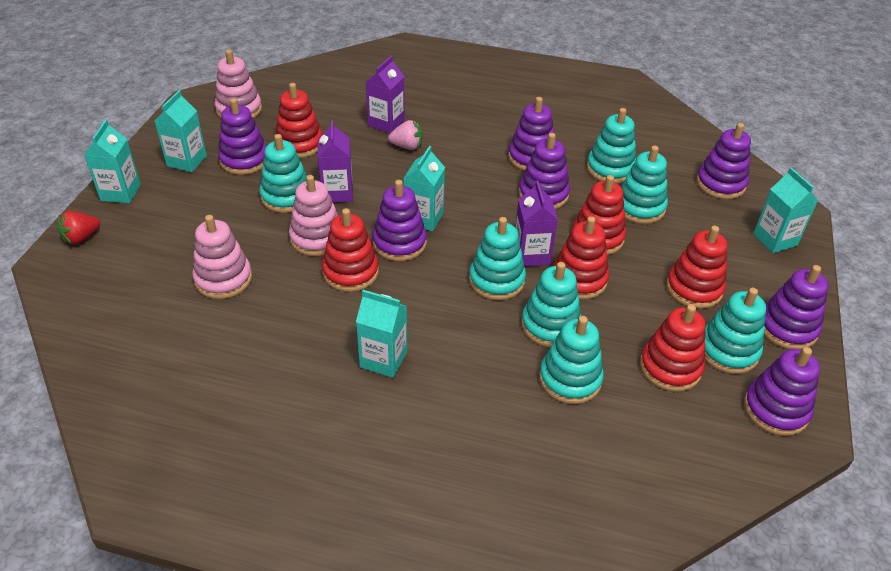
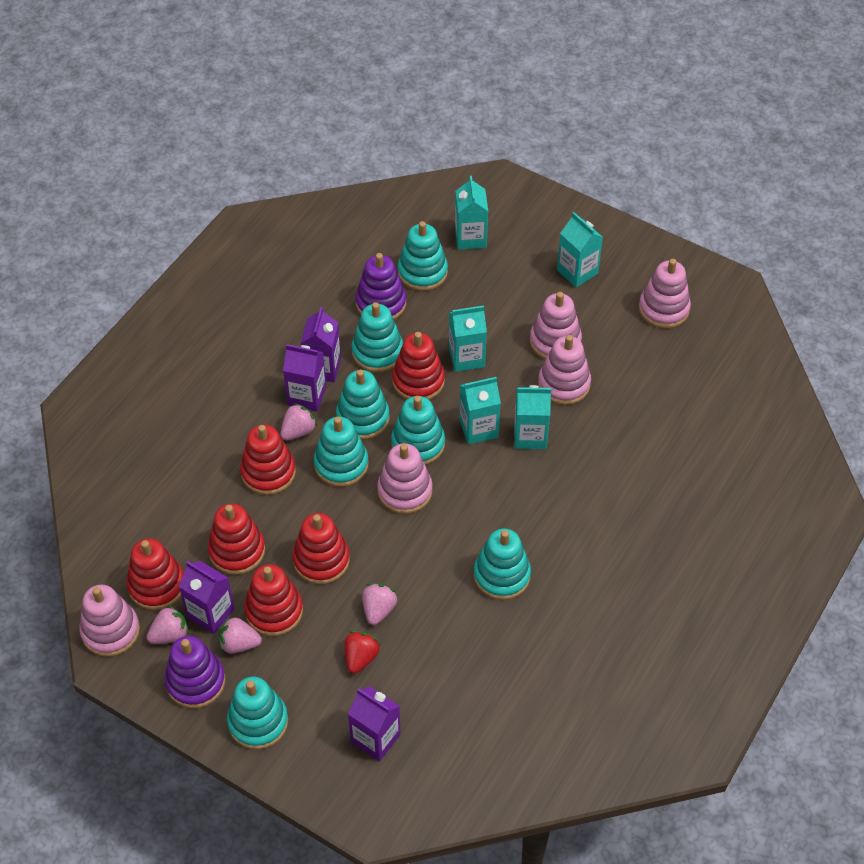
pink stacking toy: 3 -> 5
pink strawberry: 1 -> 4
purple carton: 3 -> 4
purple stacking toy: 7 -> 2

